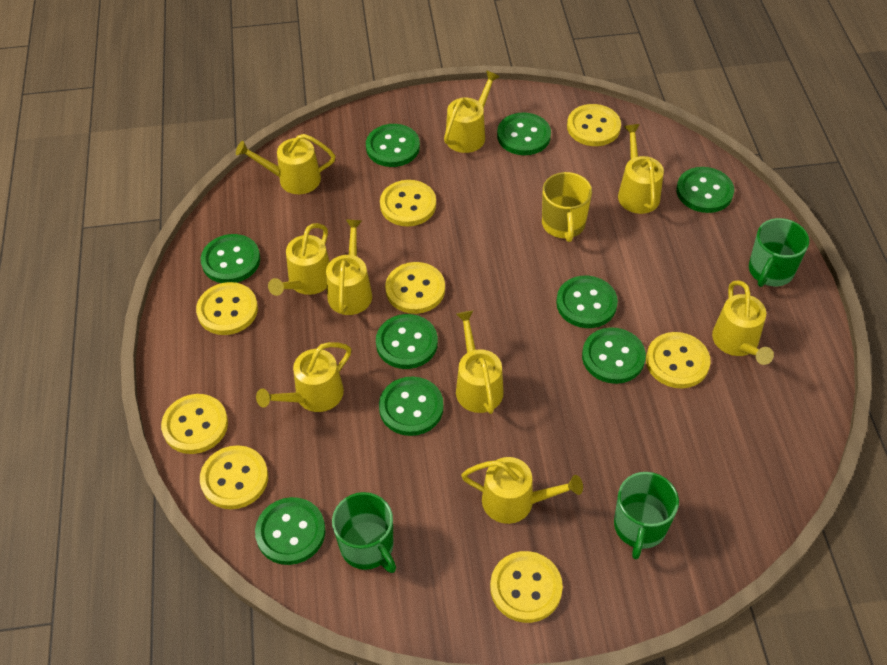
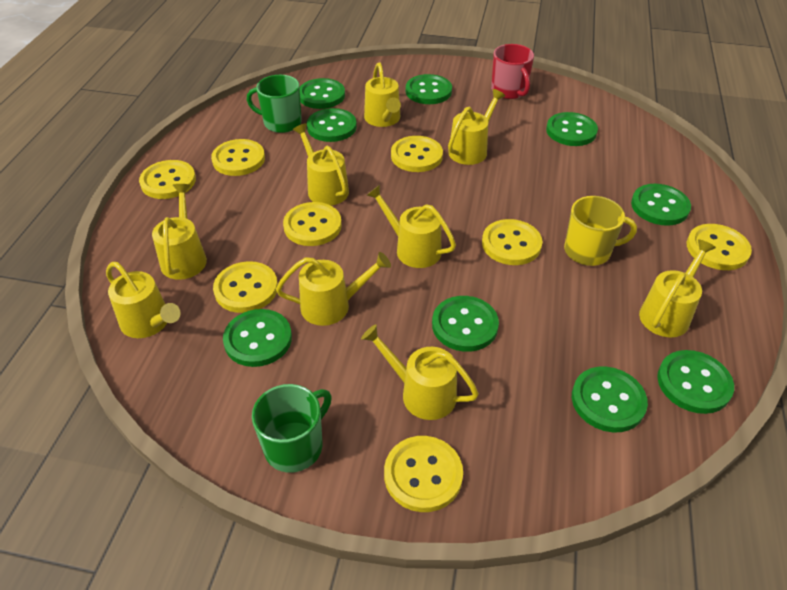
green mug: 3 -> 2
red mug: 0 -> 1

